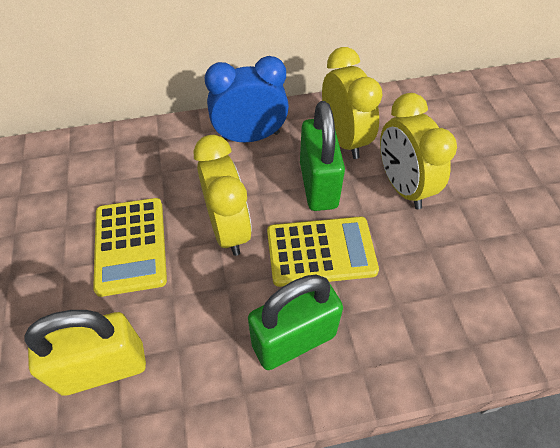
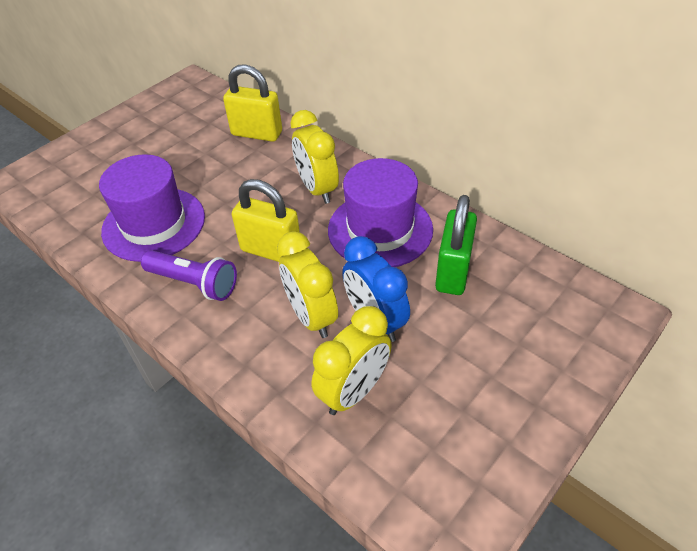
green padlock: 2 -> 1
purple flashlight: 0 -> 1
purple hat: 0 -> 2
yellow calculator: 2 -> 0
yellow padlock: 1 -> 2

